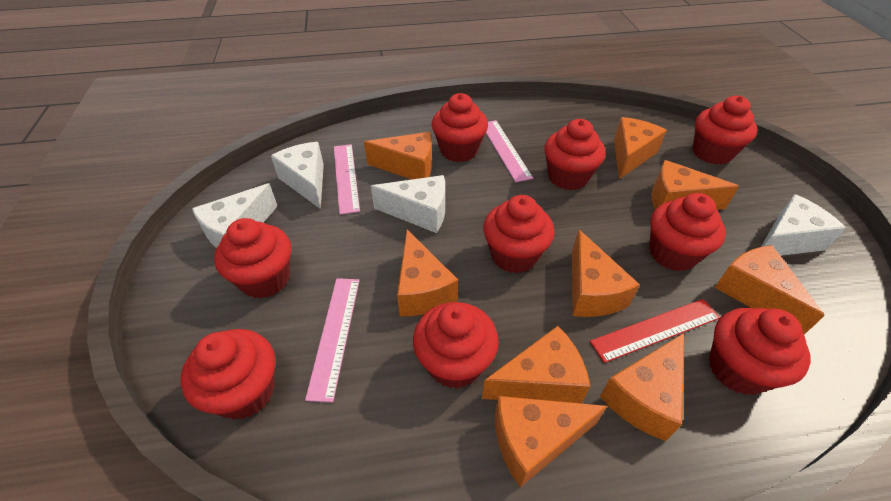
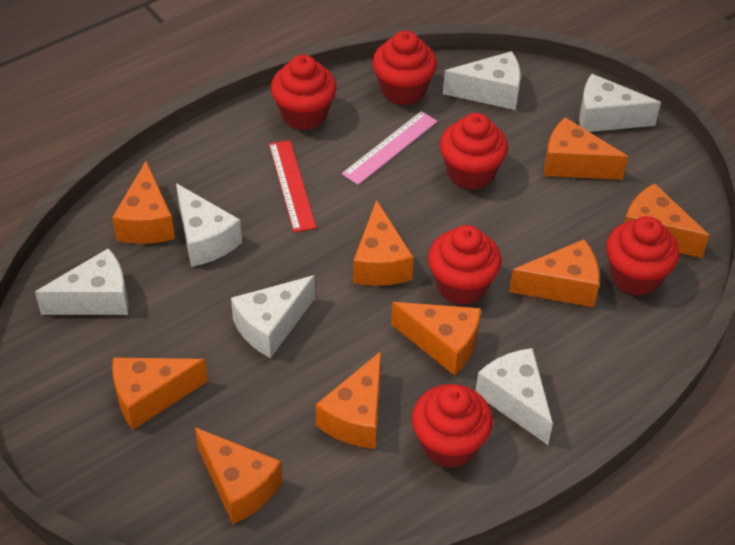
pink ruler: 3 -> 1
red cupcake: 9 -> 6
white cheese: 4 -> 6

